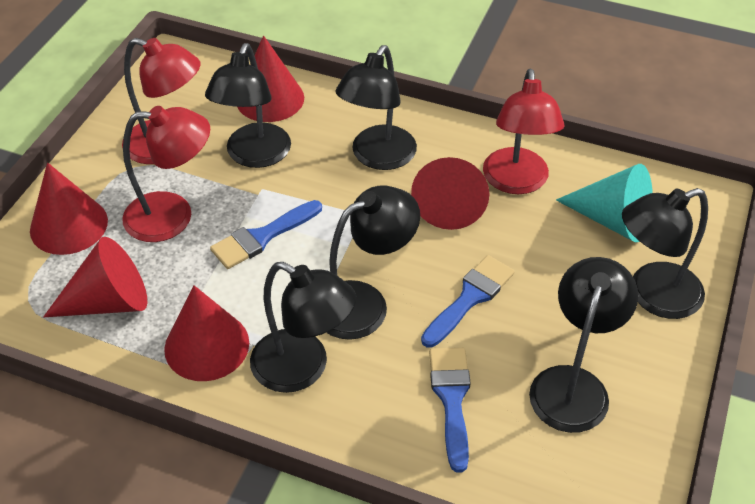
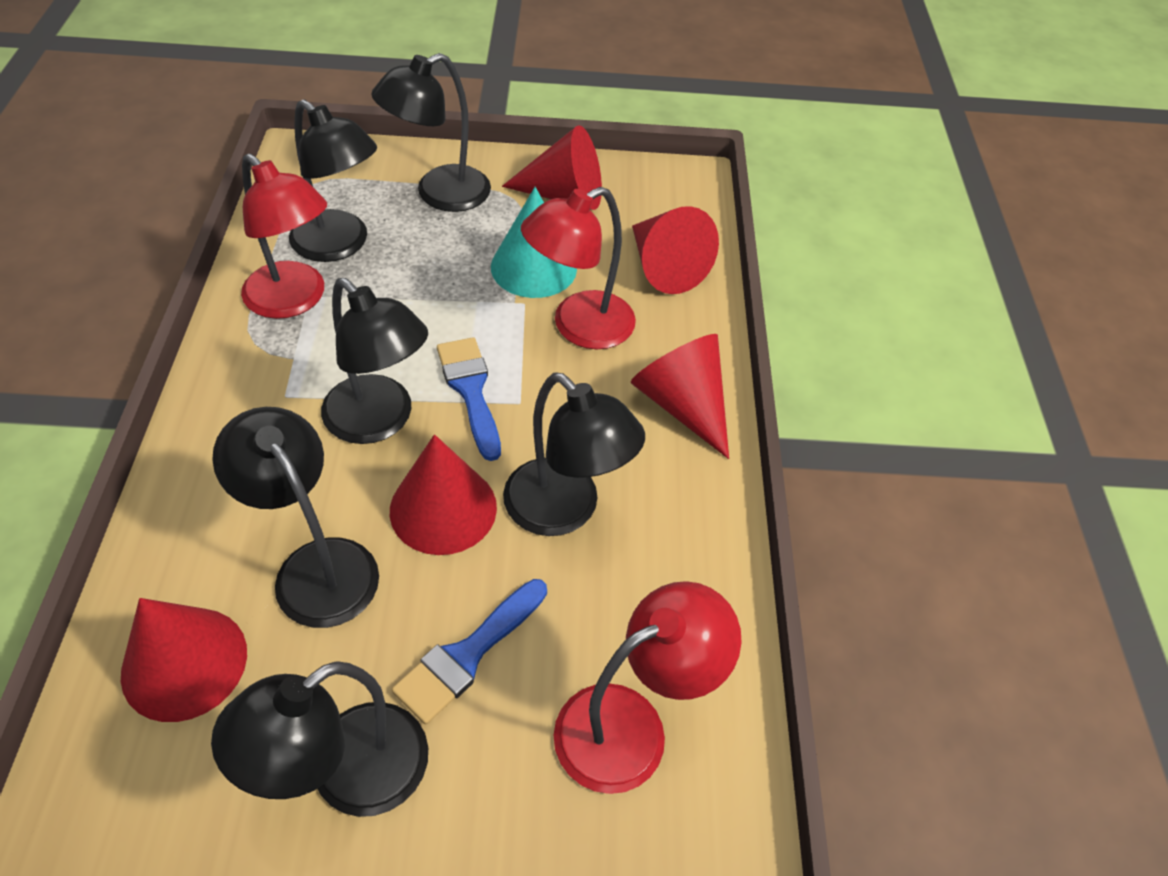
blue brush: 3 -> 2

